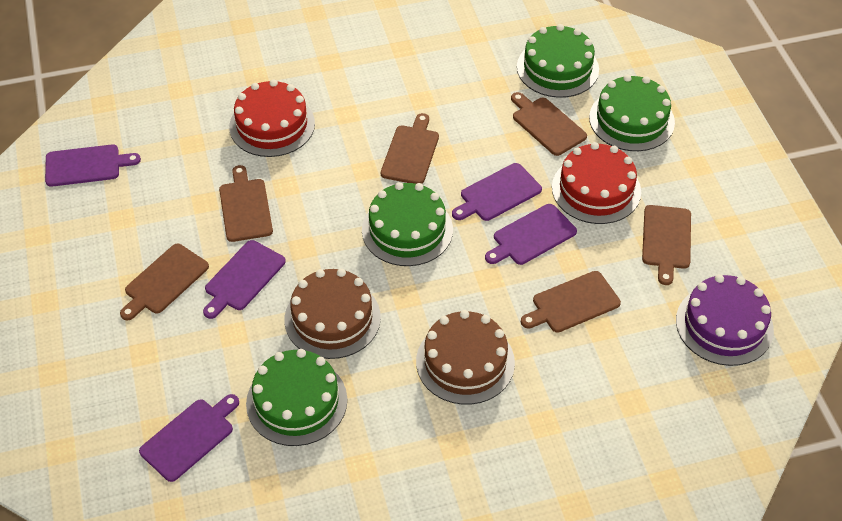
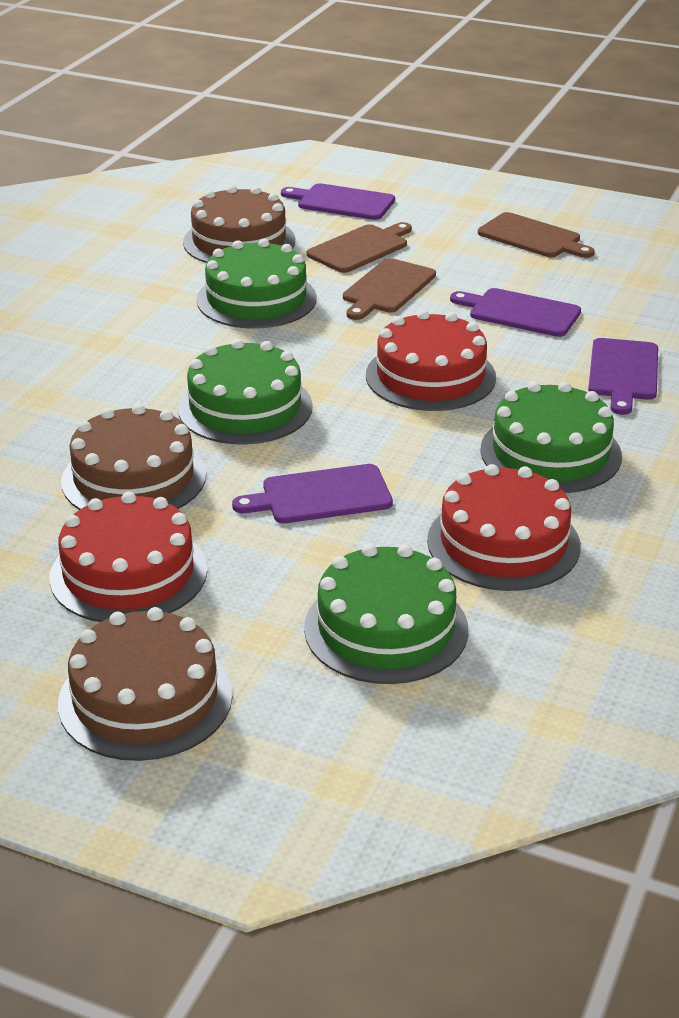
brown cake: 2 -> 3
brown cutting board: 6 -> 3
purple cake: 1 -> 0
purple cutting board: 5 -> 4
red cake: 2 -> 3

